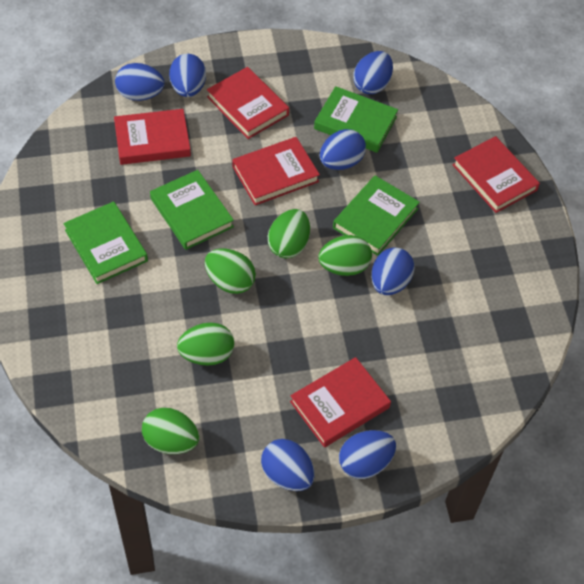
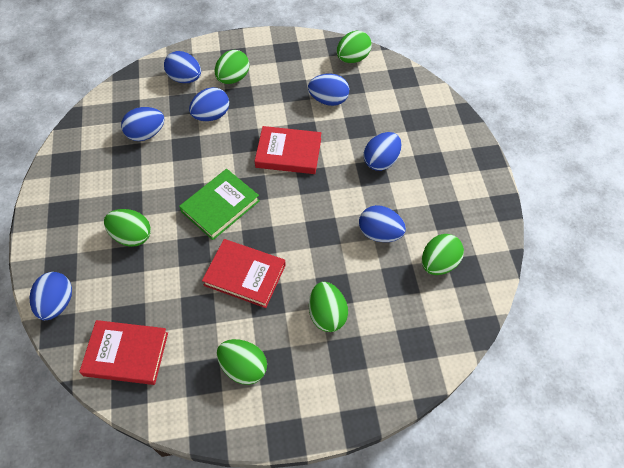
green book: 4 -> 1
green egg: 5 -> 6
red book: 5 -> 3

